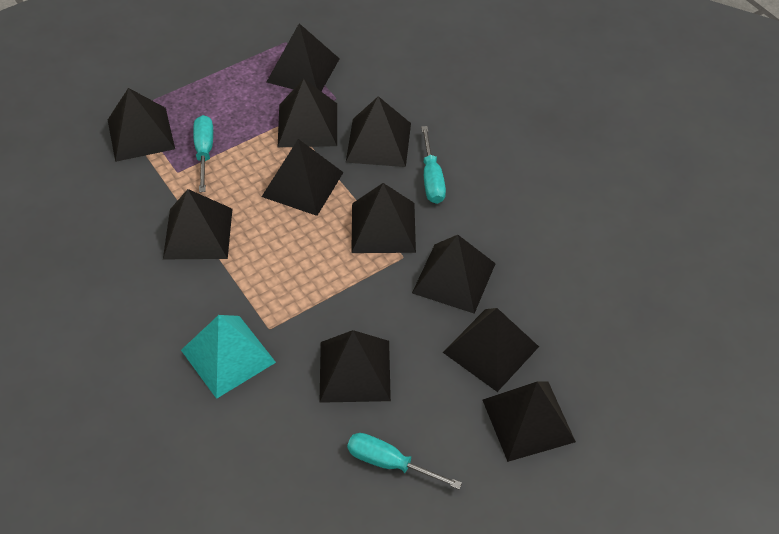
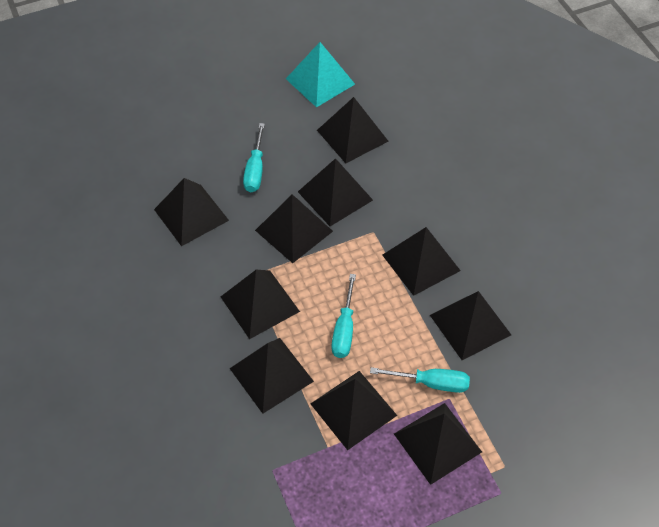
black pyramid: 11 -> 10

